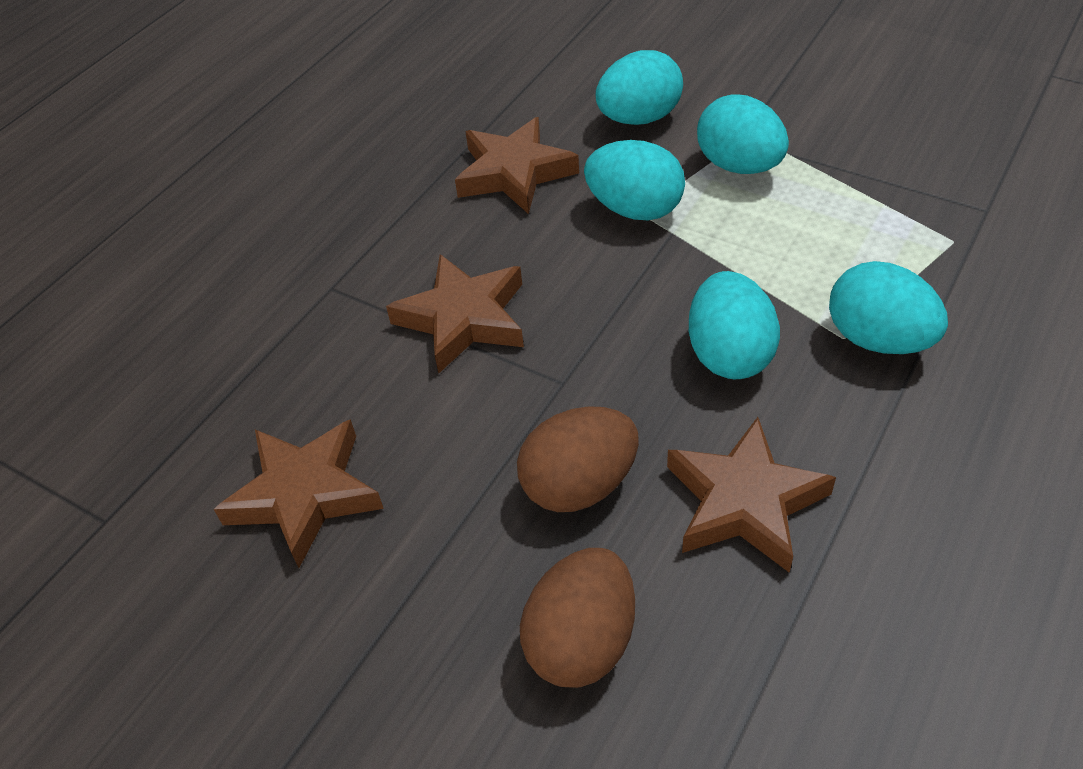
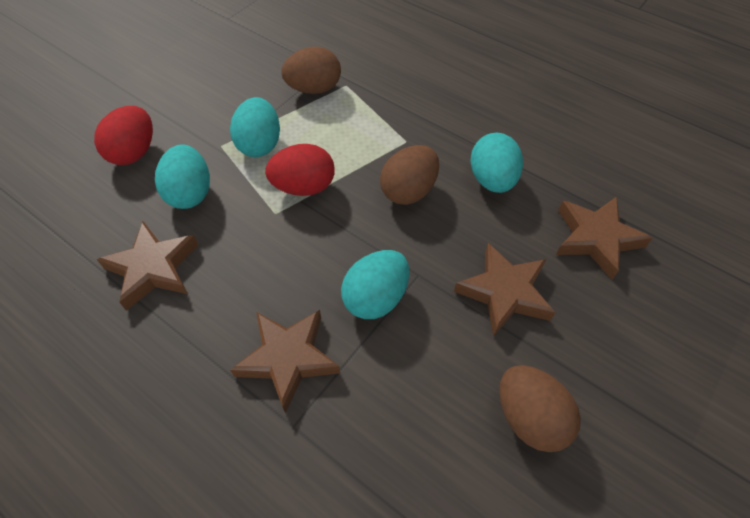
brown egg: 2 -> 3
red egg: 0 -> 2
turquoise egg: 5 -> 4

